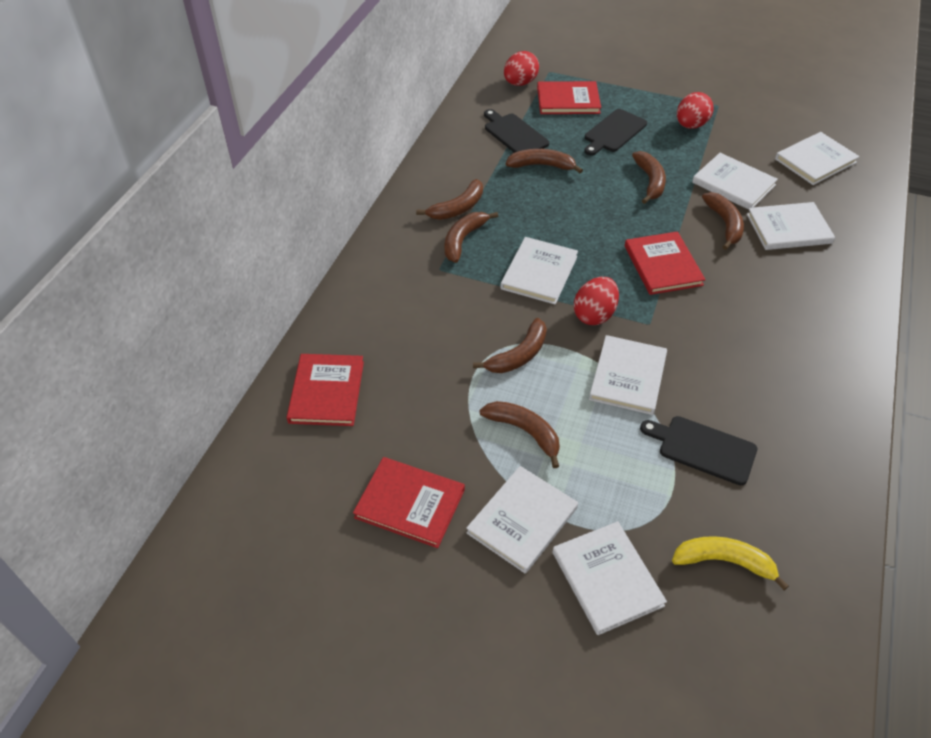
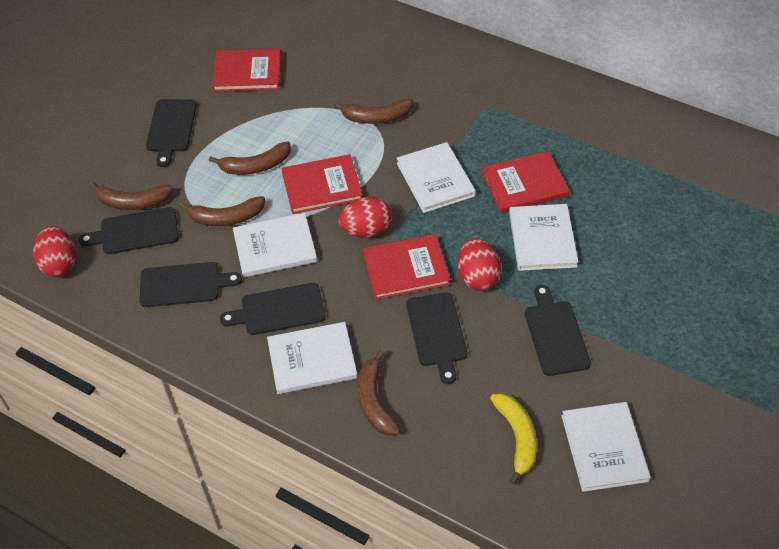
black cutting board: 3 -> 6
brown banana: 7 -> 5
white book: 7 -> 5

